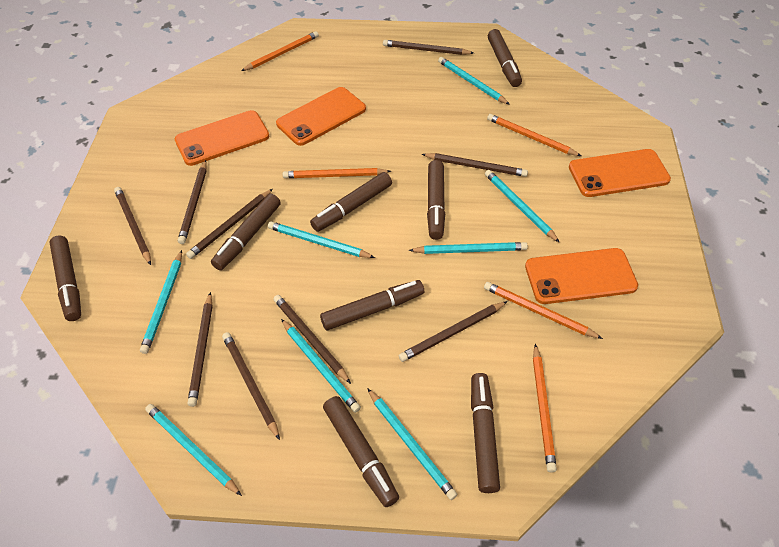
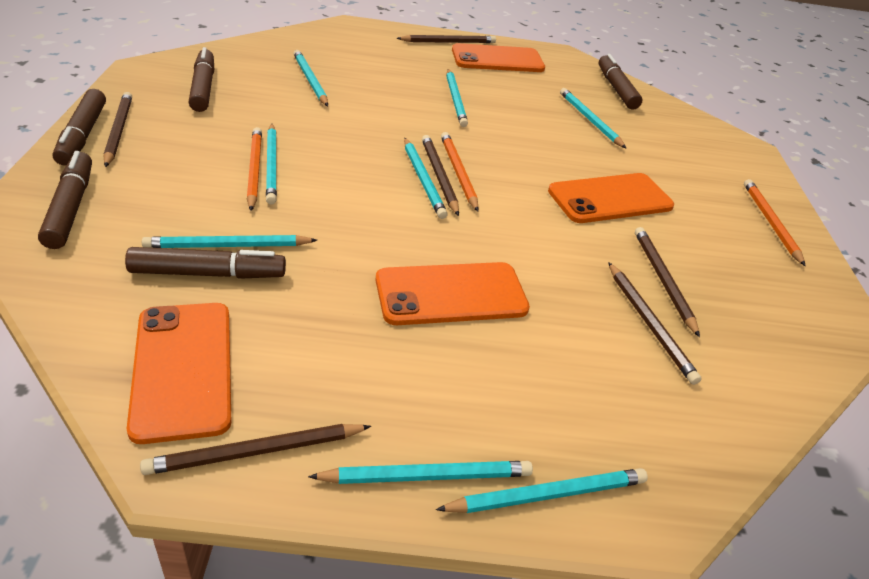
brown marker: 8 -> 5
brown pencil: 9 -> 6
orange pencil: 5 -> 3

